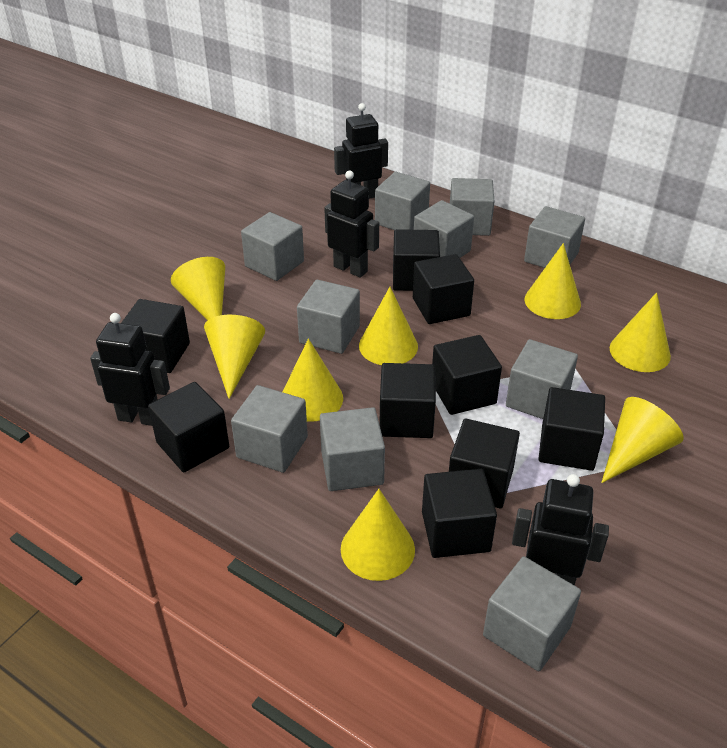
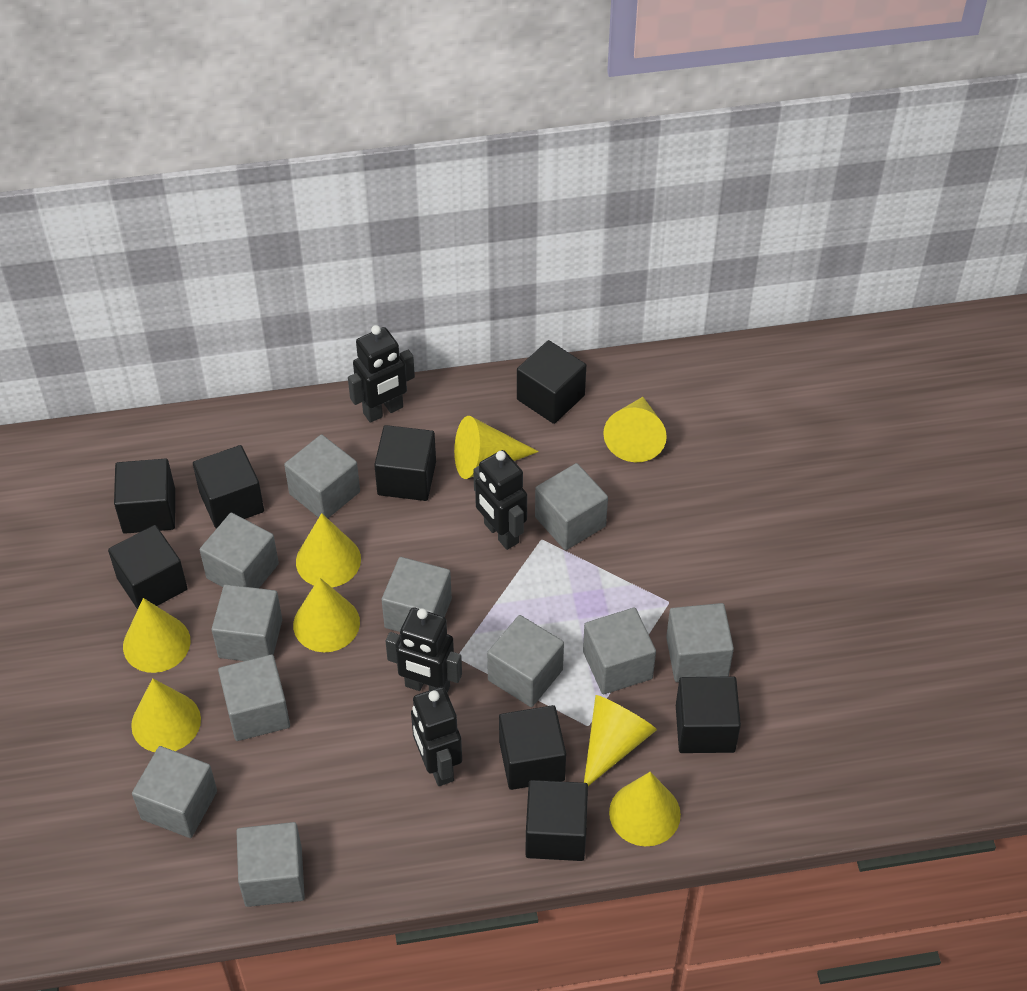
black cube: 9 -> 8
grey cube: 10 -> 11

